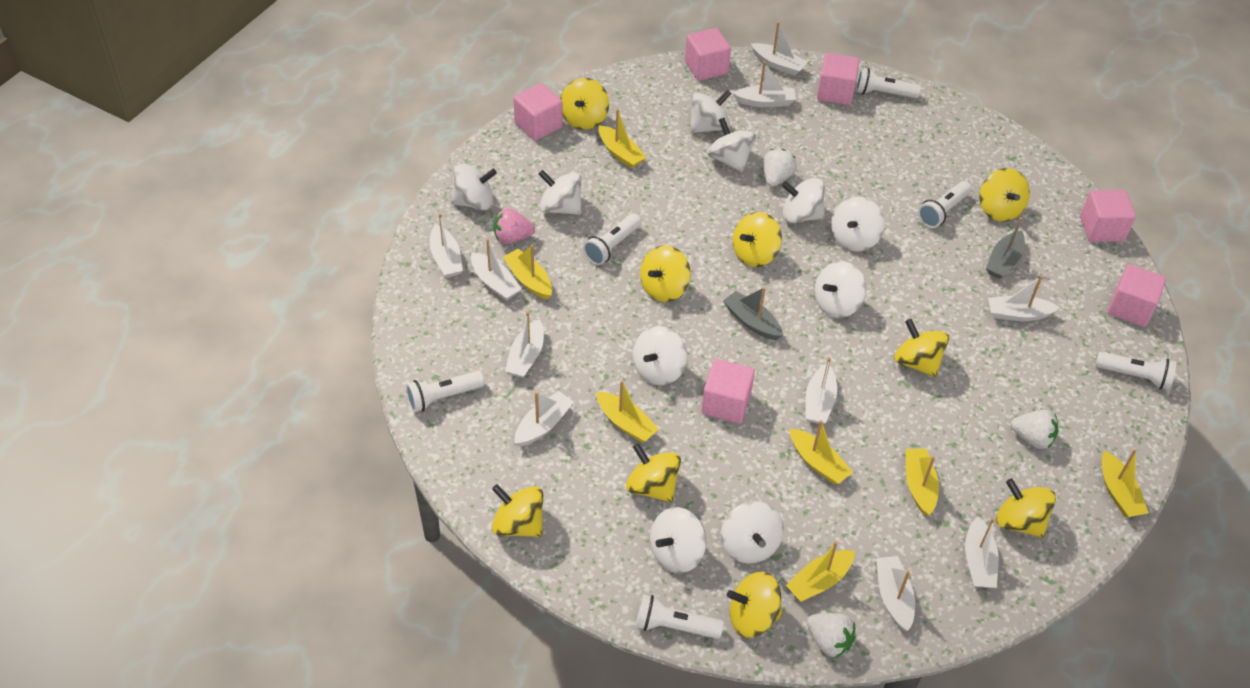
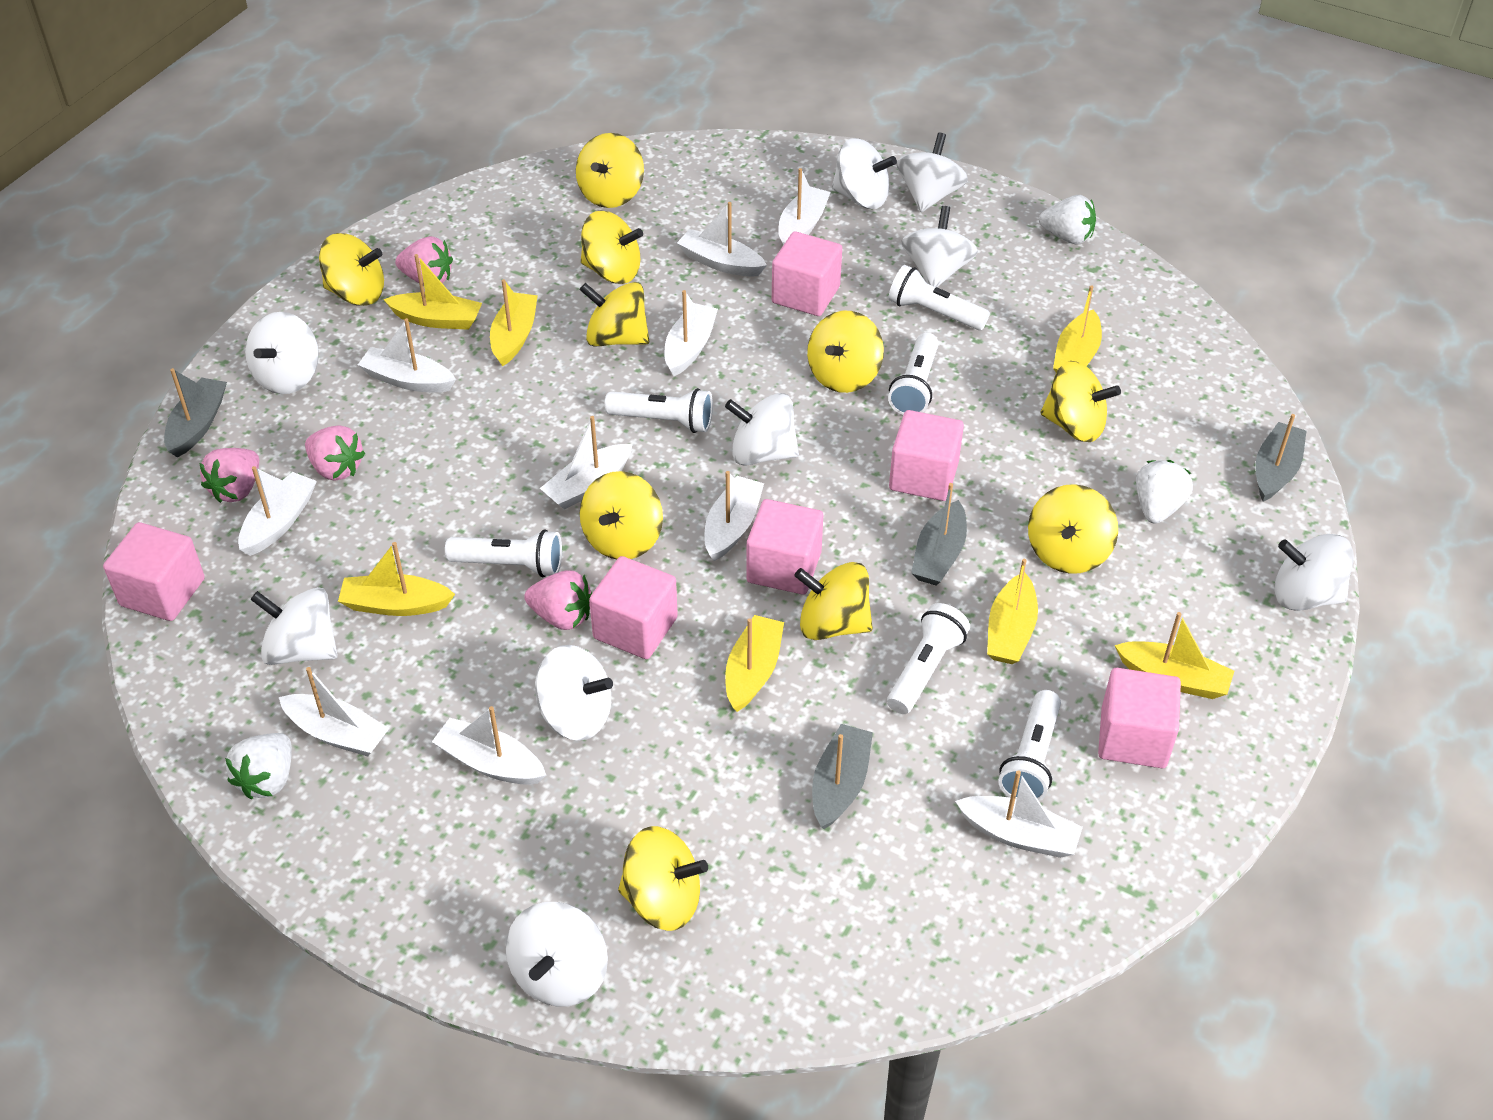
grey boat: 2 -> 4
pink strawberry: 1 -> 4
white spinning top: 10 -> 9
yellow spinning top: 9 -> 10

